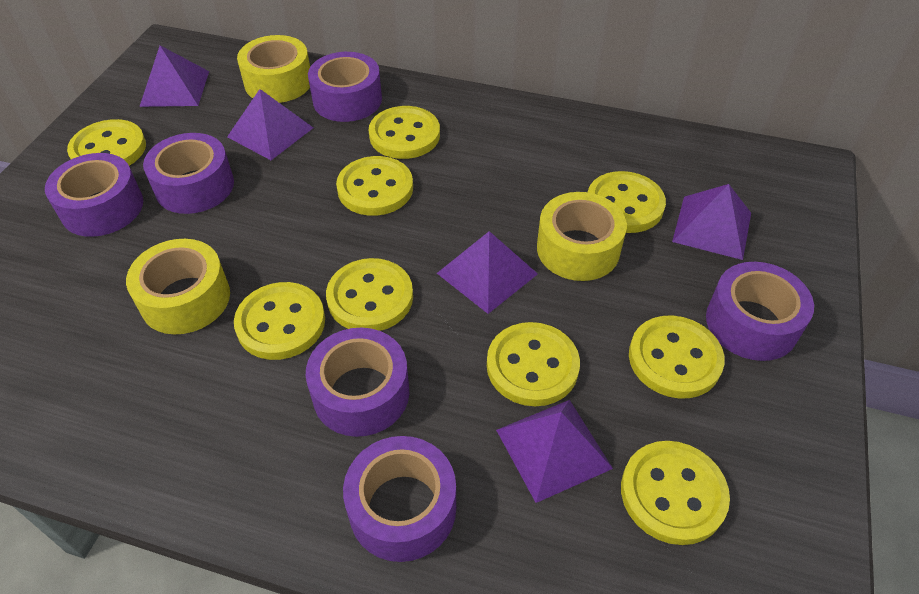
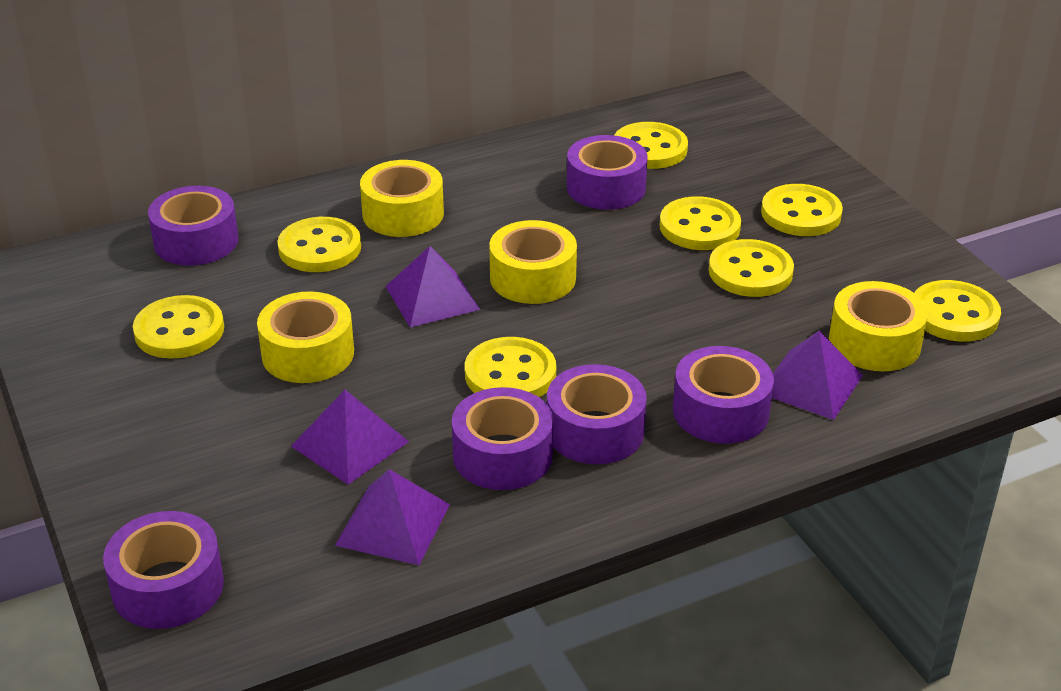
purple pyramid: 5 -> 4
yellow button: 9 -> 8
yellow tape: 3 -> 4

